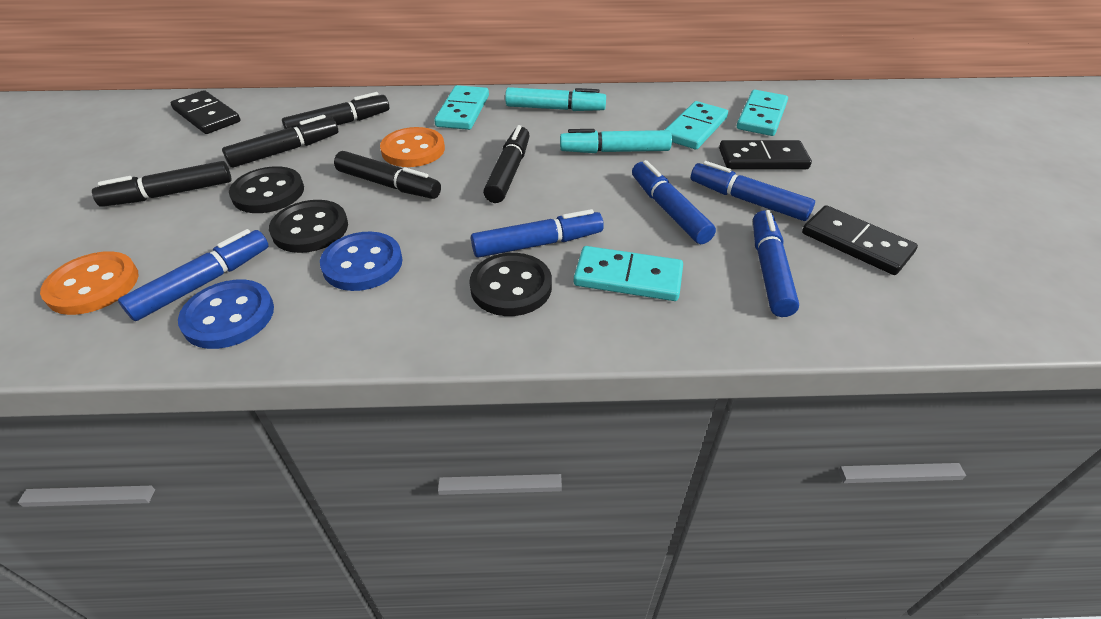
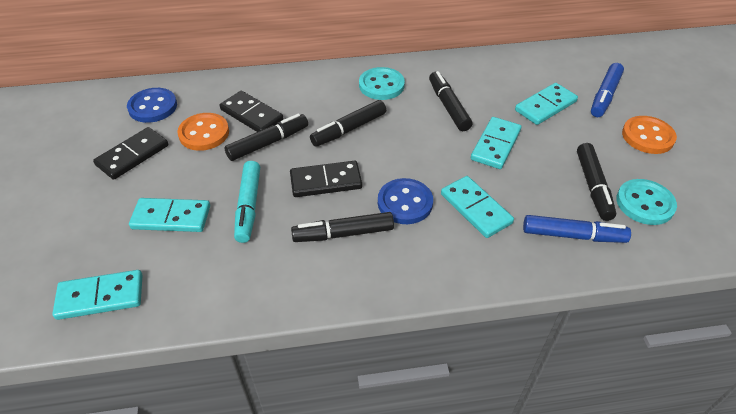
black button: 3 -> 0
blue marker: 5 -> 2
turquoise button: 0 -> 2
turquoise domino: 4 -> 5
turquoise marker: 2 -> 1

